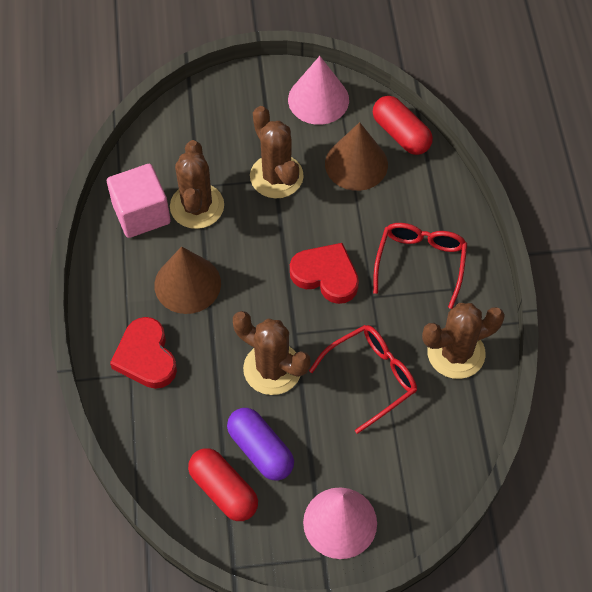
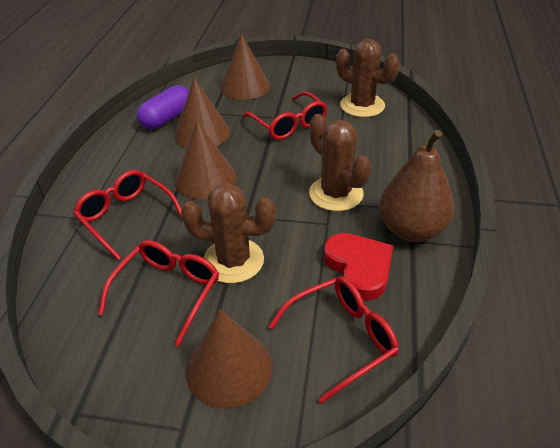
brown cactus: 4 -> 3
brown cone: 2 -> 4
brown pear: 0 -> 1
pink cone: 2 -> 0
pink cube: 1 -> 0
red capsule: 2 -> 0
red glasses: 2 -> 4
red heart: 2 -> 1

